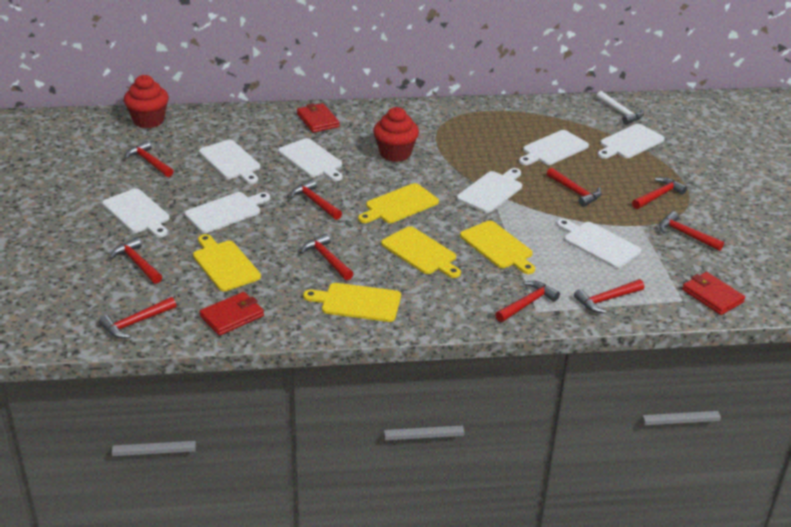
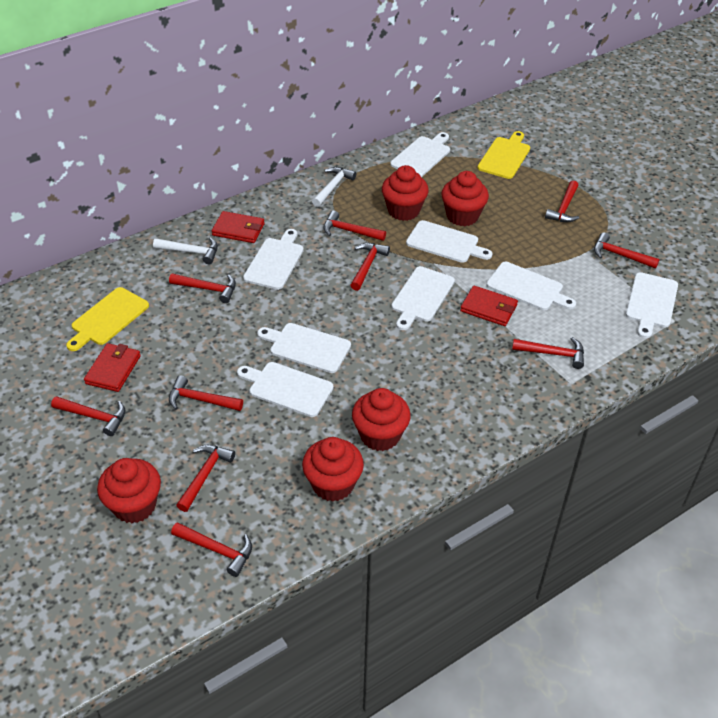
red cupcake: 2 -> 5
white hammer: 1 -> 2
yellow cutting board: 5 -> 2

